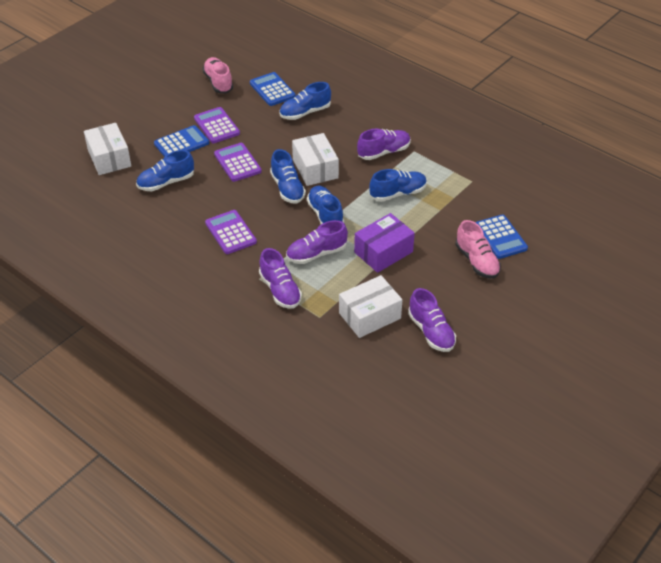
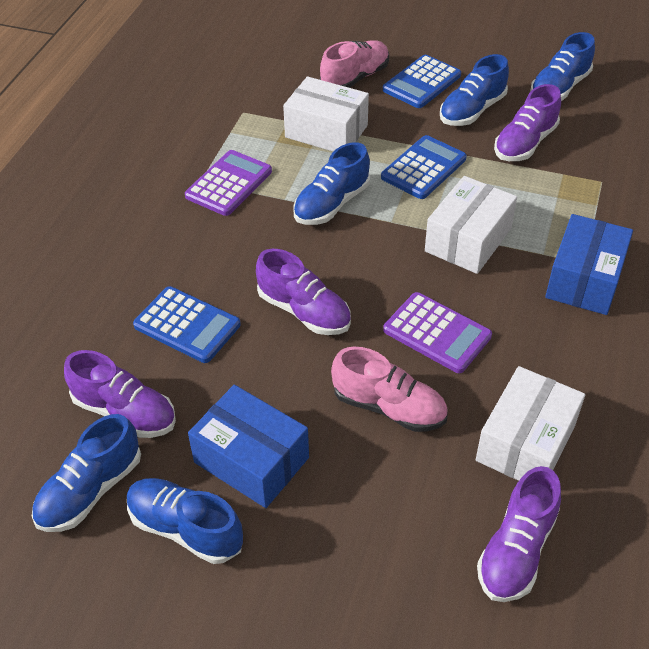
blue box: 0 -> 2
purple box: 1 -> 0
purple calculator: 3 -> 2

